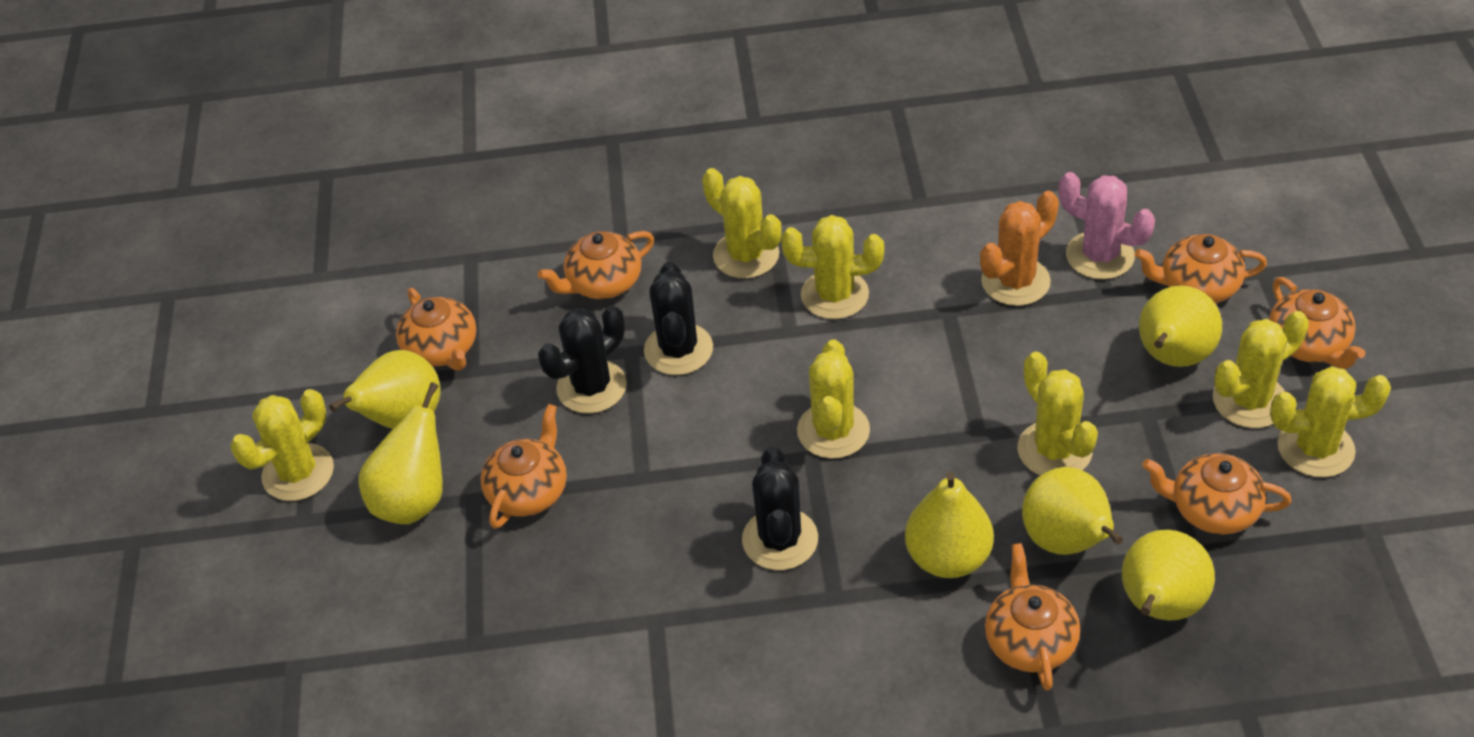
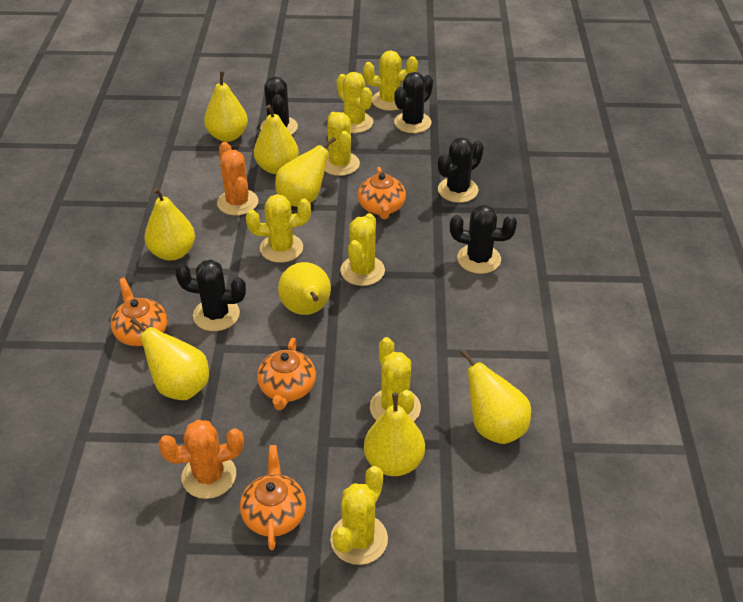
black cactus: 3 -> 5
orange cactus: 1 -> 2
orange teapot: 7 -> 4
pink cactus: 1 -> 0
yellow pear: 6 -> 8

